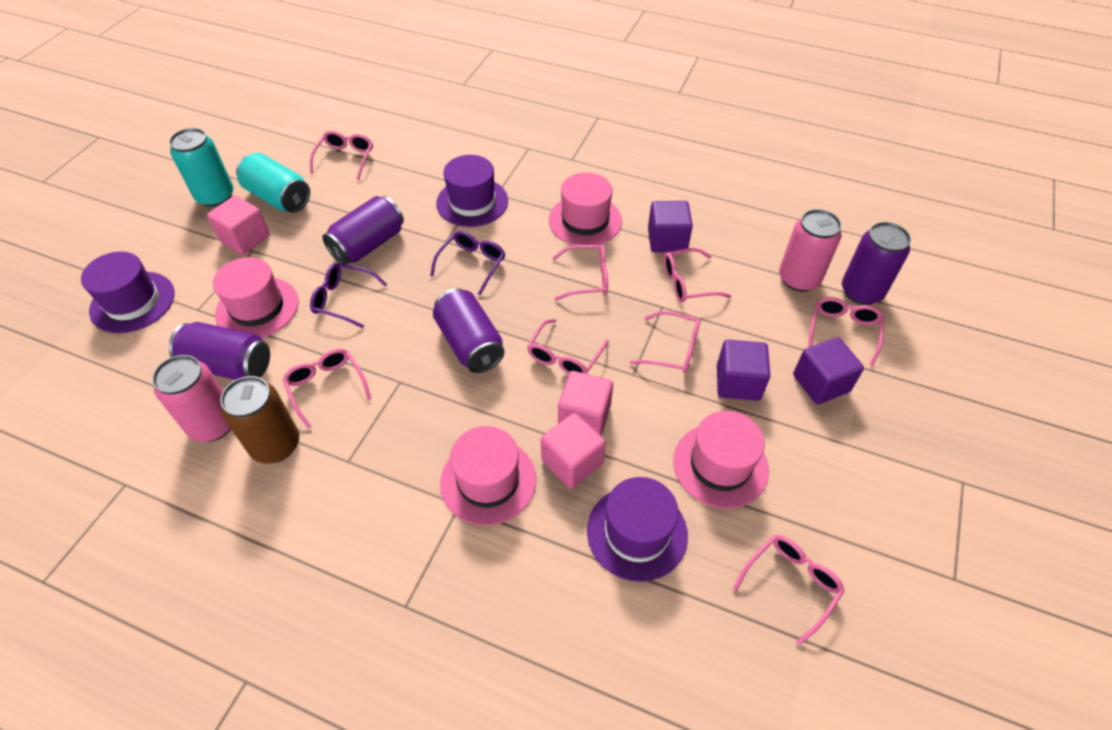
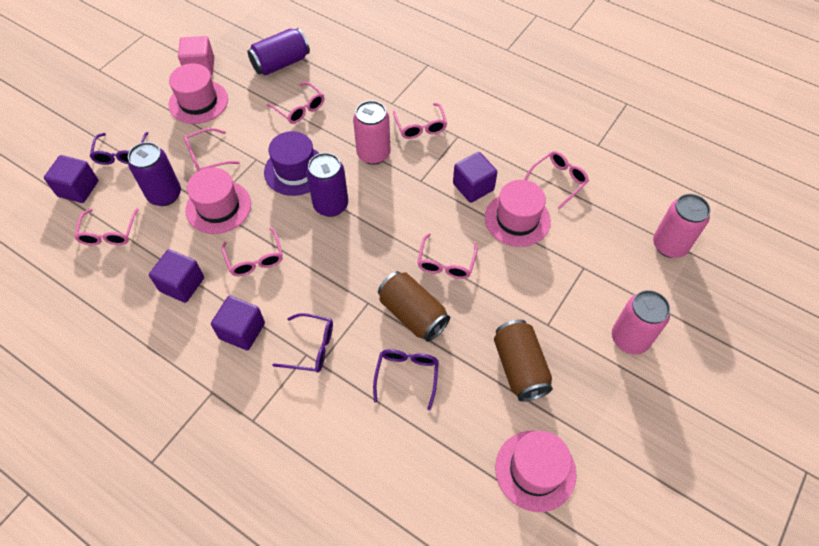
brown can: 1 -> 2
pink can: 2 -> 3
pink cube: 3 -> 1
pink glasses: 8 -> 7
purple can: 4 -> 3
purple cube: 3 -> 4
purple glasses: 2 -> 3
purple hat: 3 -> 1
turquoise can: 2 -> 0

